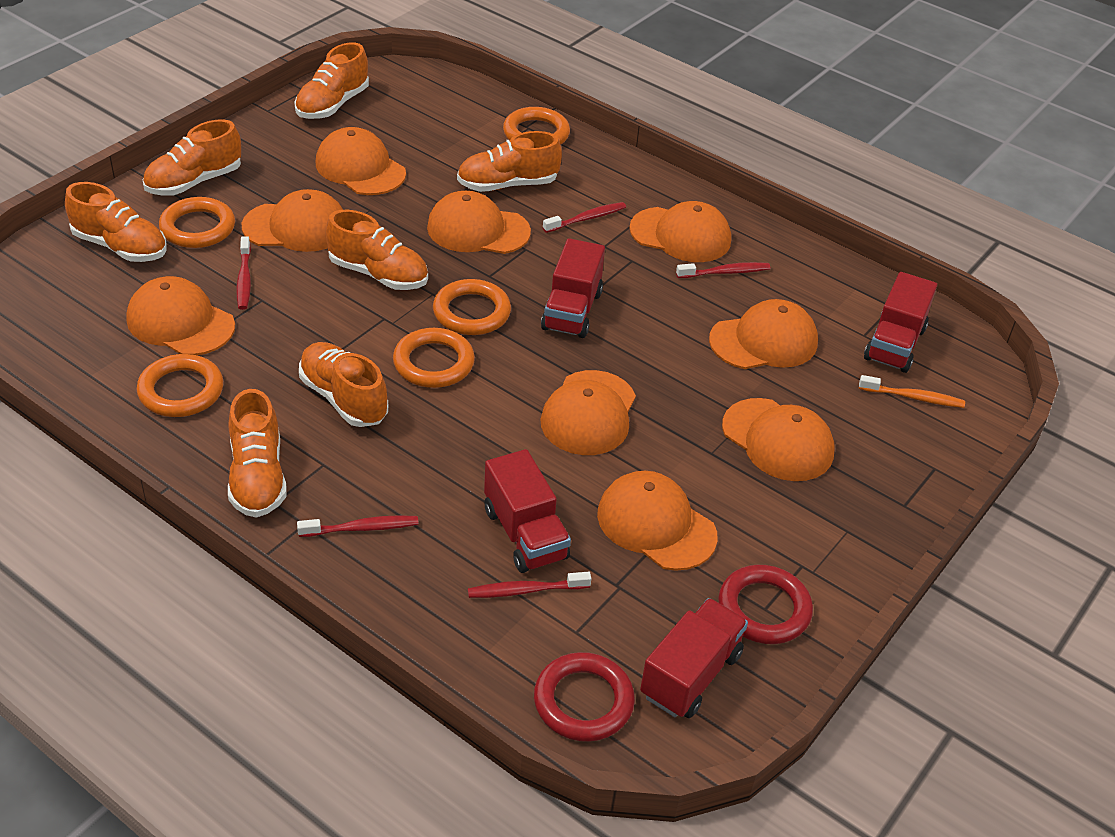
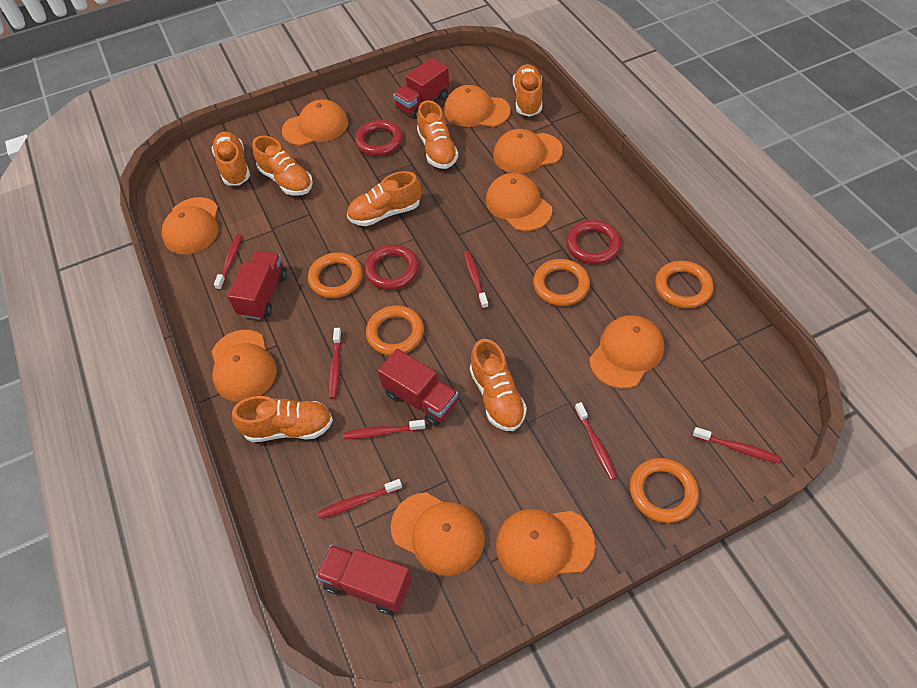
orange toothbrush: 1 -> 0
red ring: 2 -> 3
red toothbrush: 5 -> 7

